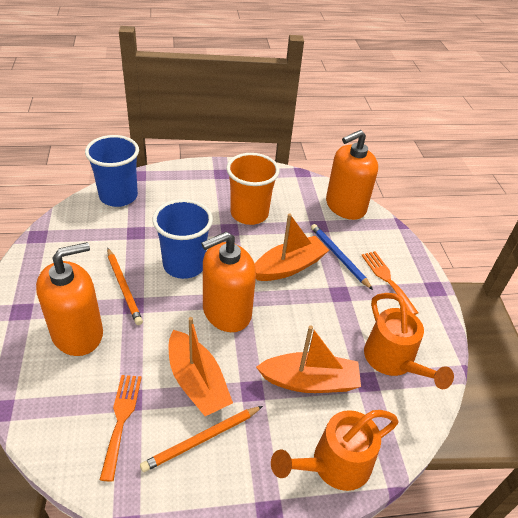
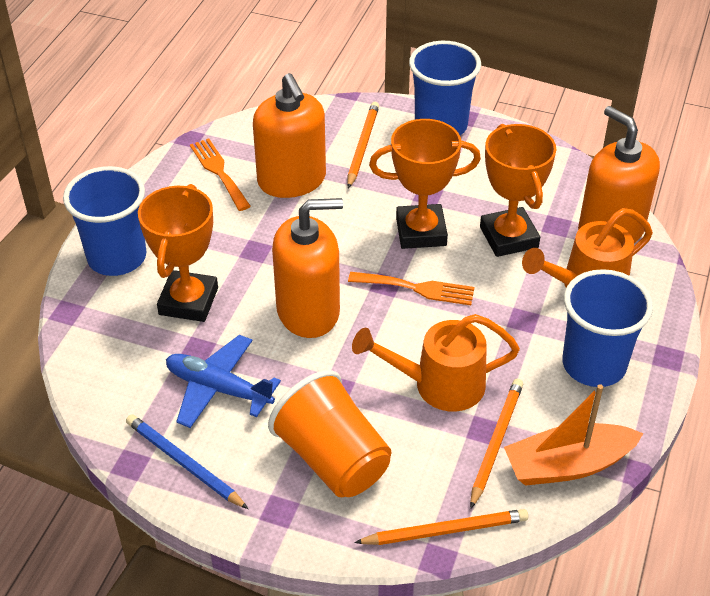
blue cup: 2 -> 3
blue plane: 0 -> 1
orange boat: 3 -> 1
orange pencil: 2 -> 3
orange trophy: 0 -> 3

